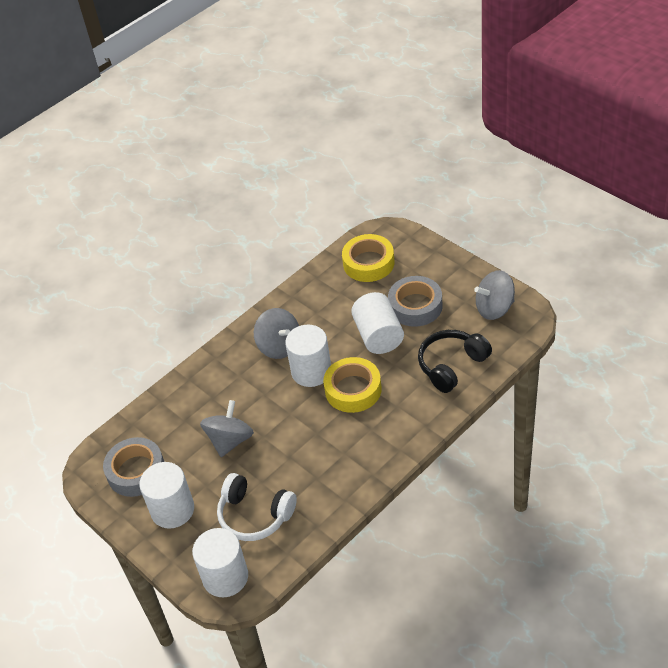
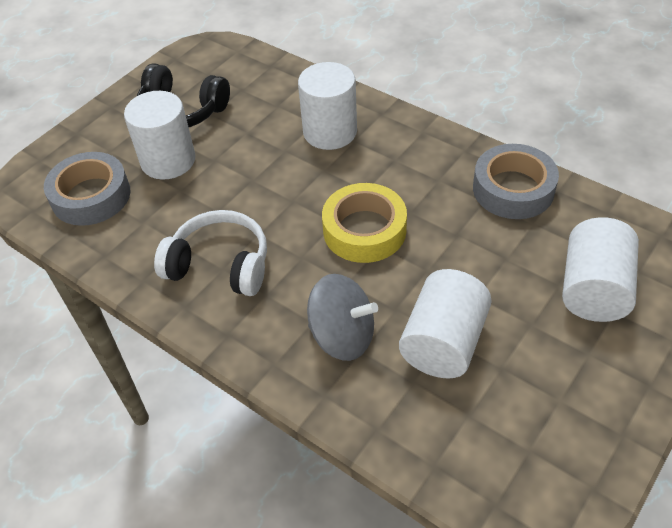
grey spinning top: 3 -> 1
yellow tape: 2 -> 1

